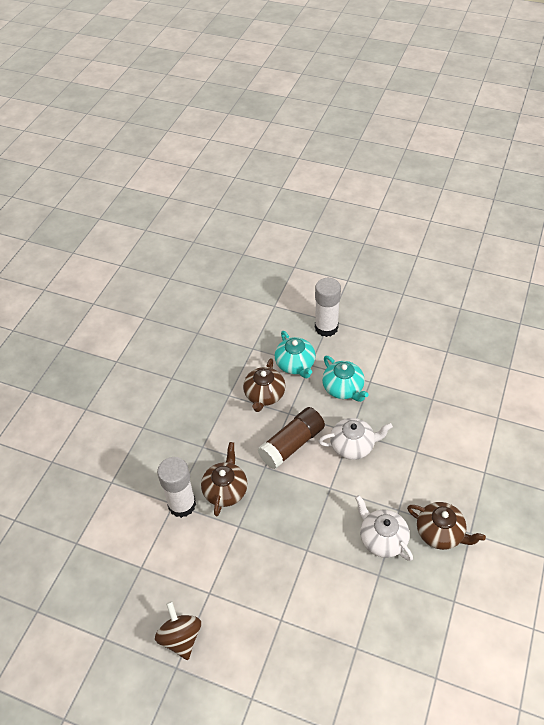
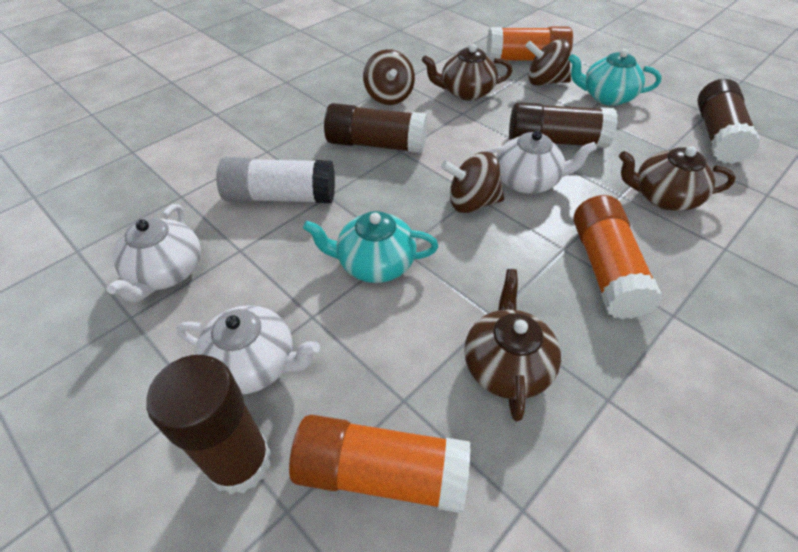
brown glue stick: 1 -> 4
brown spinning top: 1 -> 3
orange glue stick: 0 -> 3
white glue stick: 2 -> 1
white teapot: 2 -> 3

